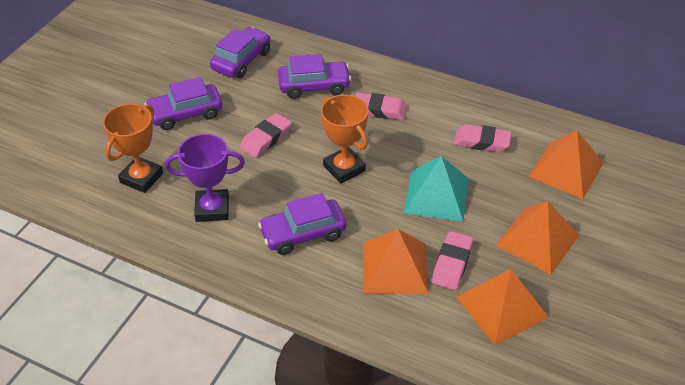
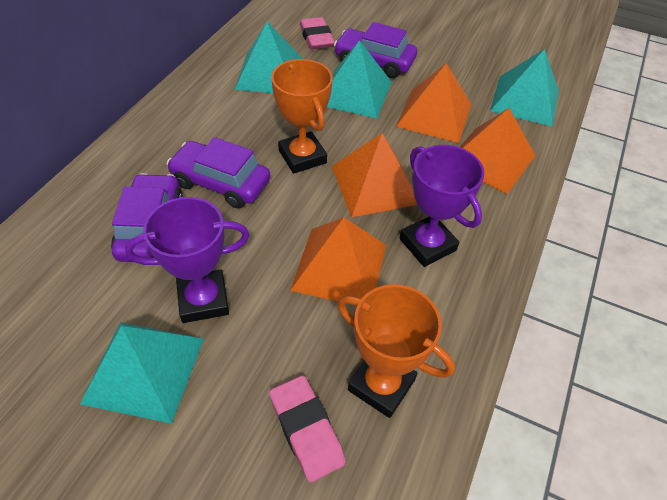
pink eraser: 4 -> 2
purple car: 4 -> 3
purple trophy: 1 -> 2
turquoise pyramid: 1 -> 4

